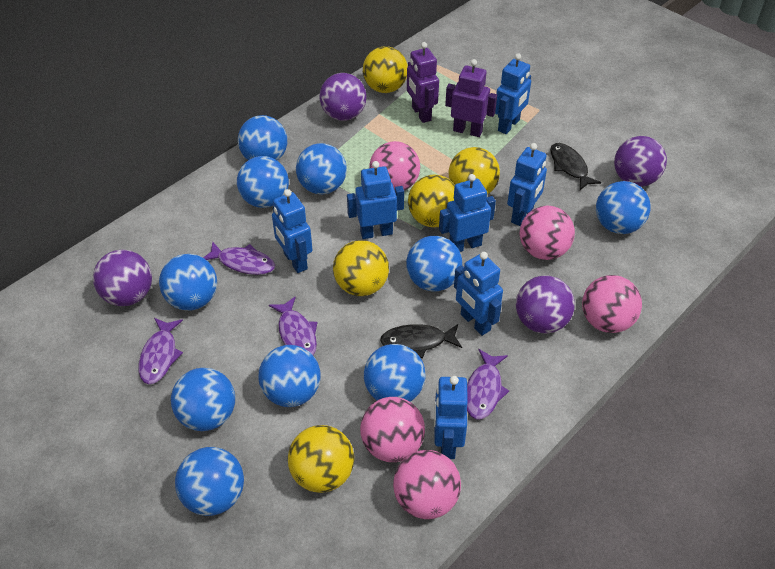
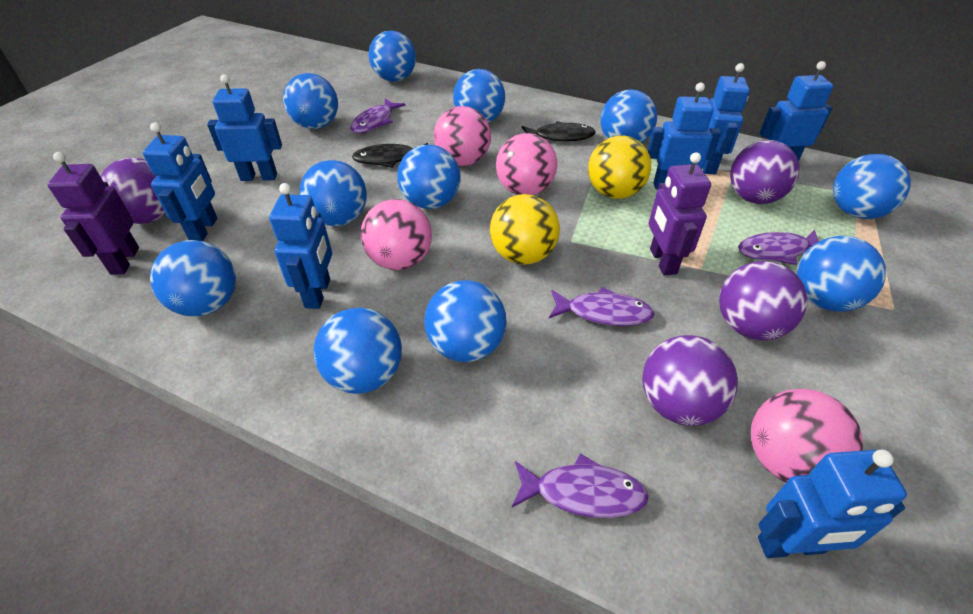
blue ball: 10 -> 11
pink ball: 5 -> 4
yellow ball: 5 -> 2

